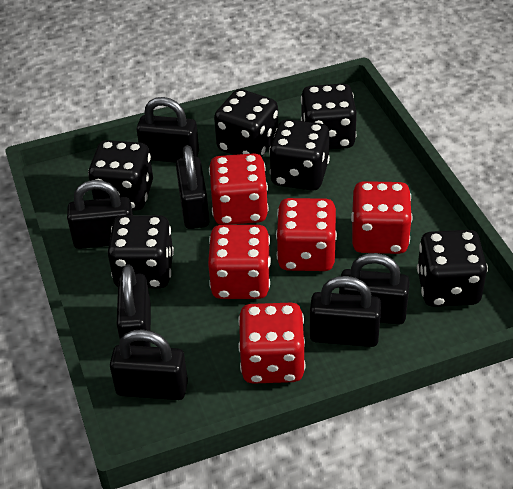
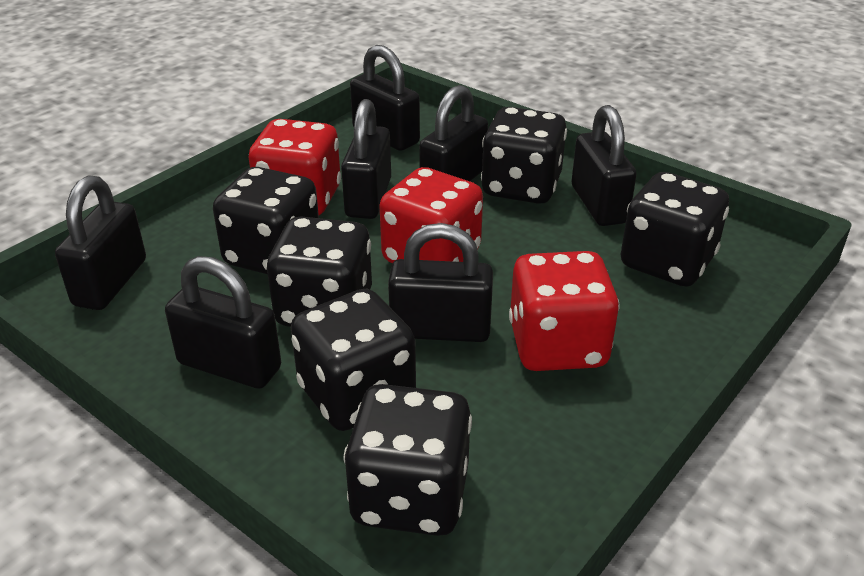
red dice: 5 -> 3

